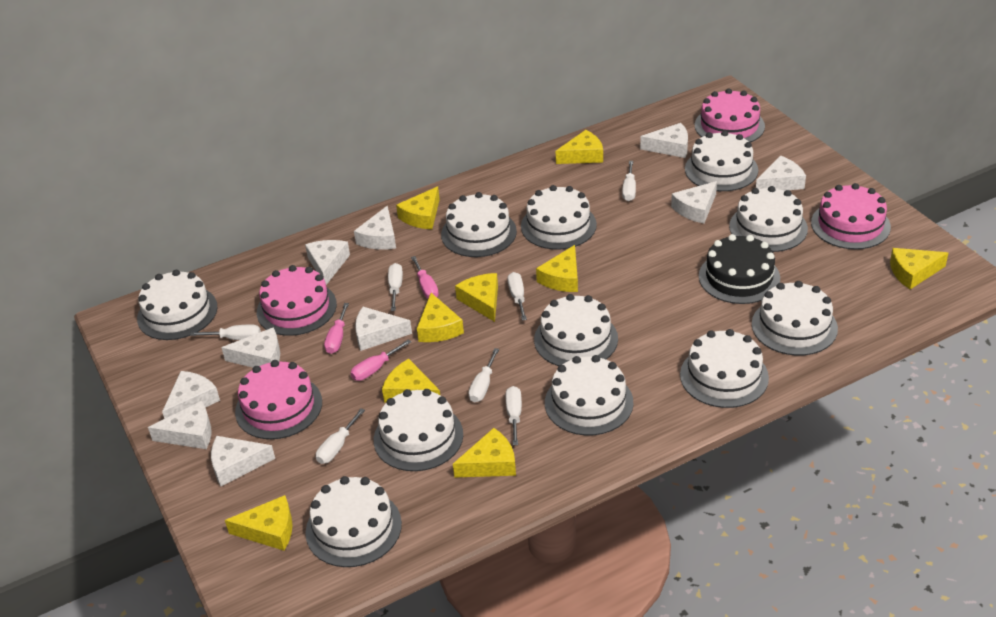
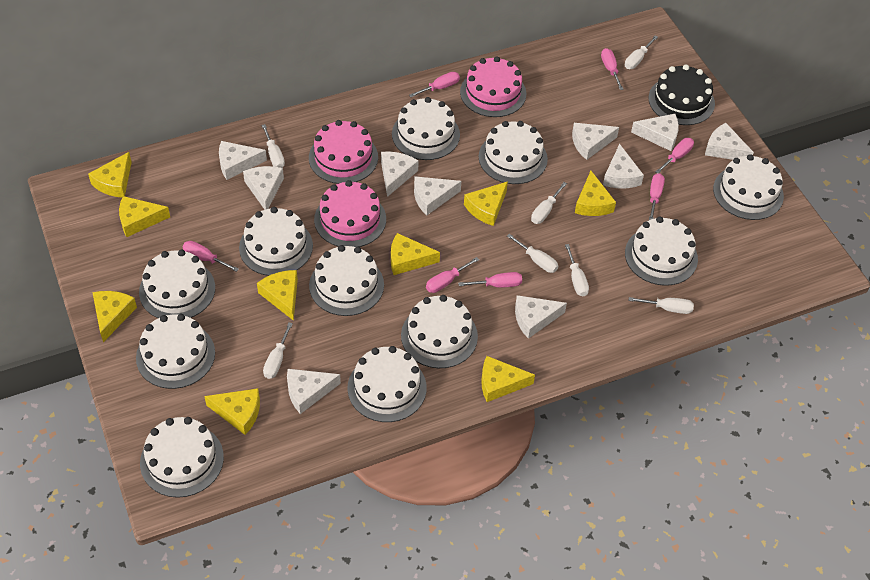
pink cake: 4 -> 3
pink screwdriver: 3 -> 7

